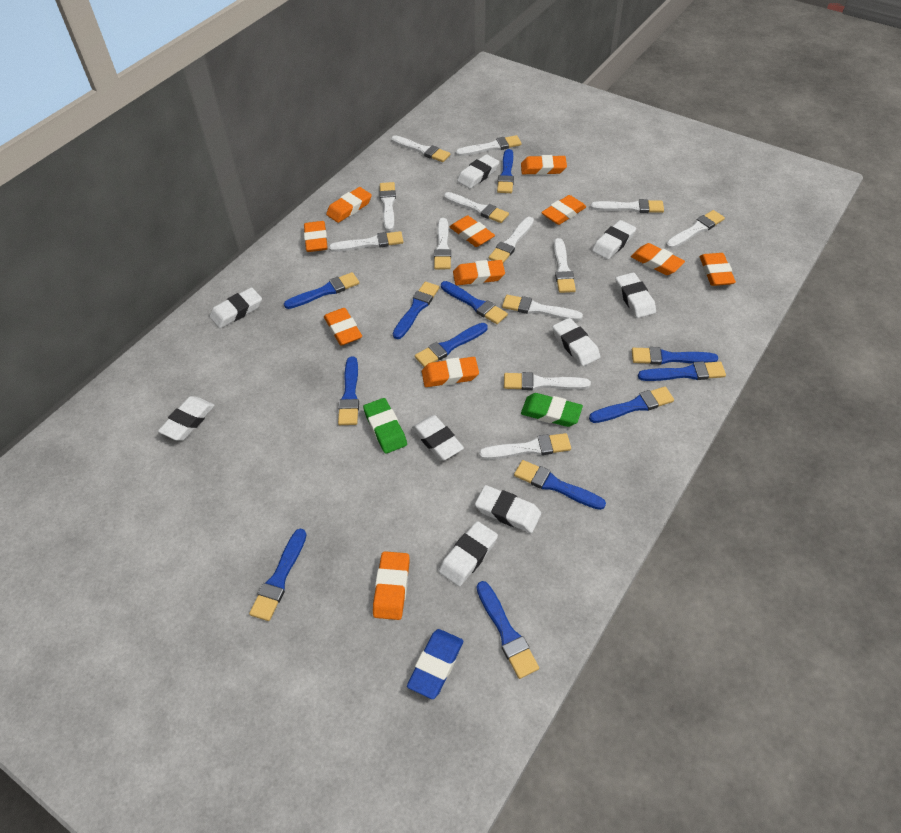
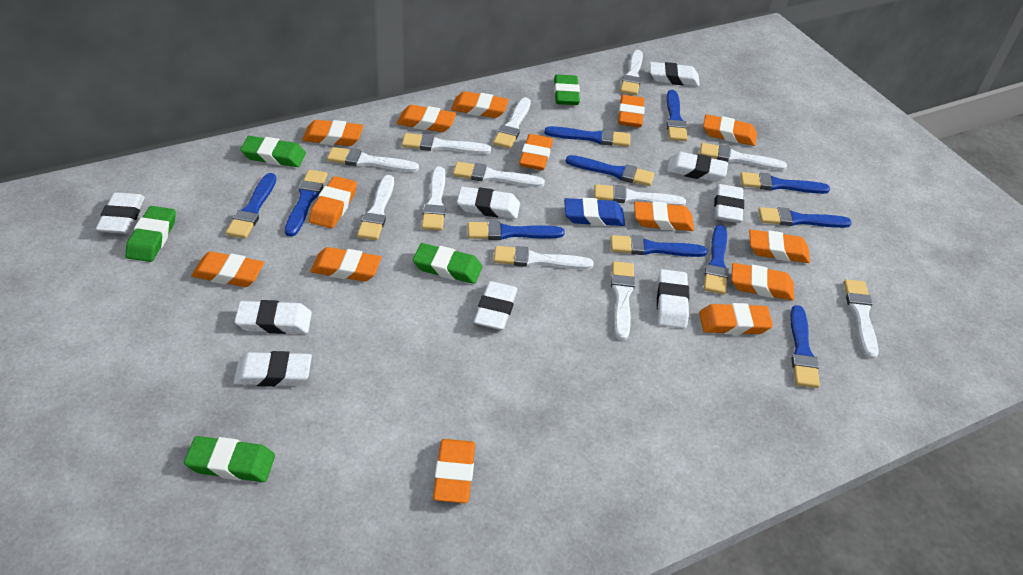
blue brush: 12 -> 11
green eraser: 2 -> 5
orange eraser: 11 -> 14
white brush: 13 -> 12

